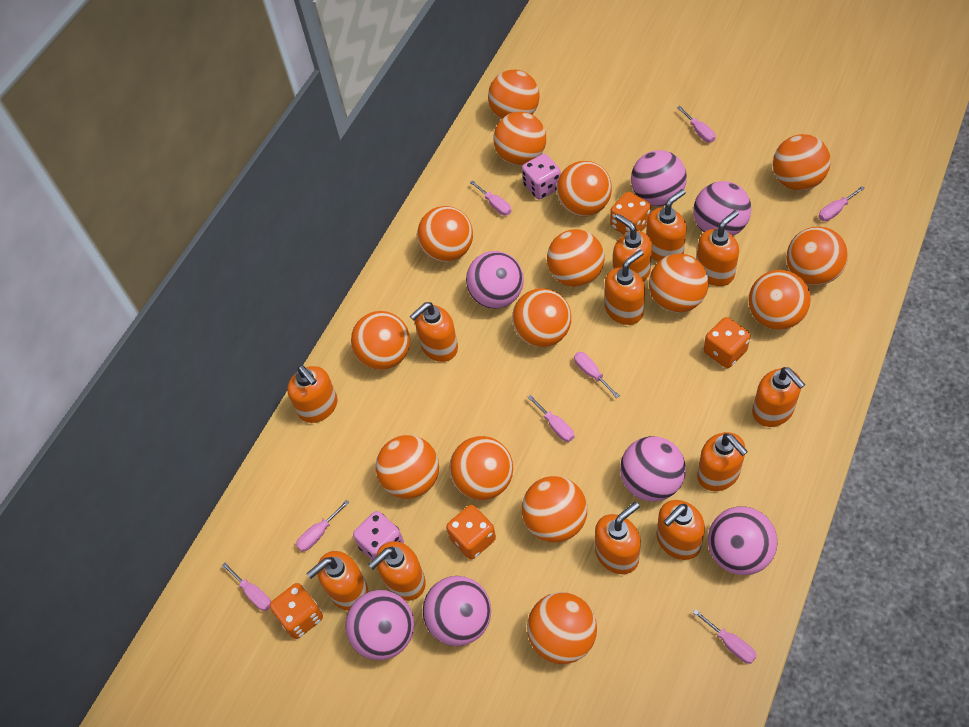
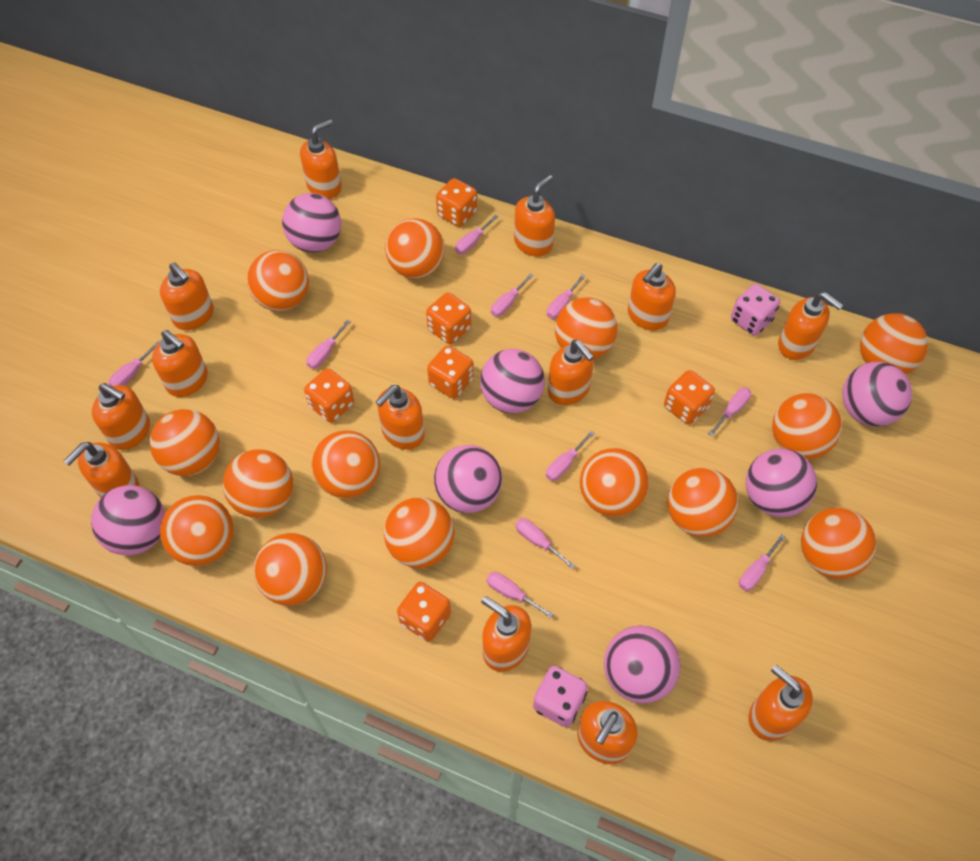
orange ball: 15 -> 14
orange dice: 4 -> 6
orange soap dispenser: 12 -> 13
pink screwdriver: 8 -> 10

